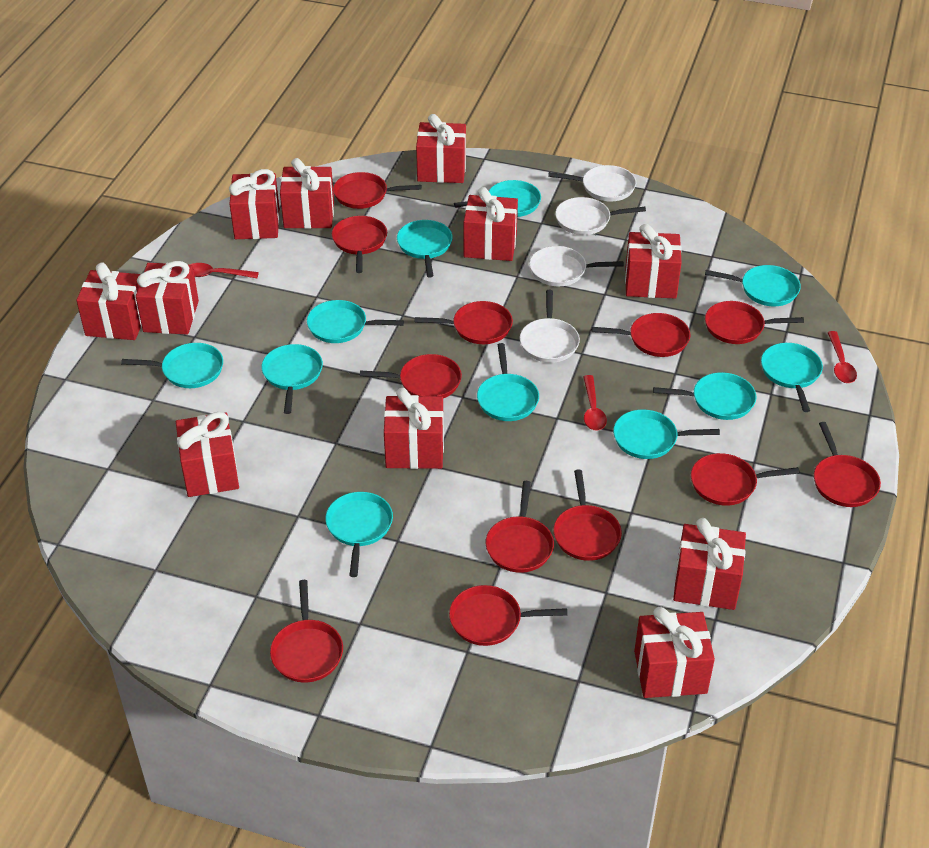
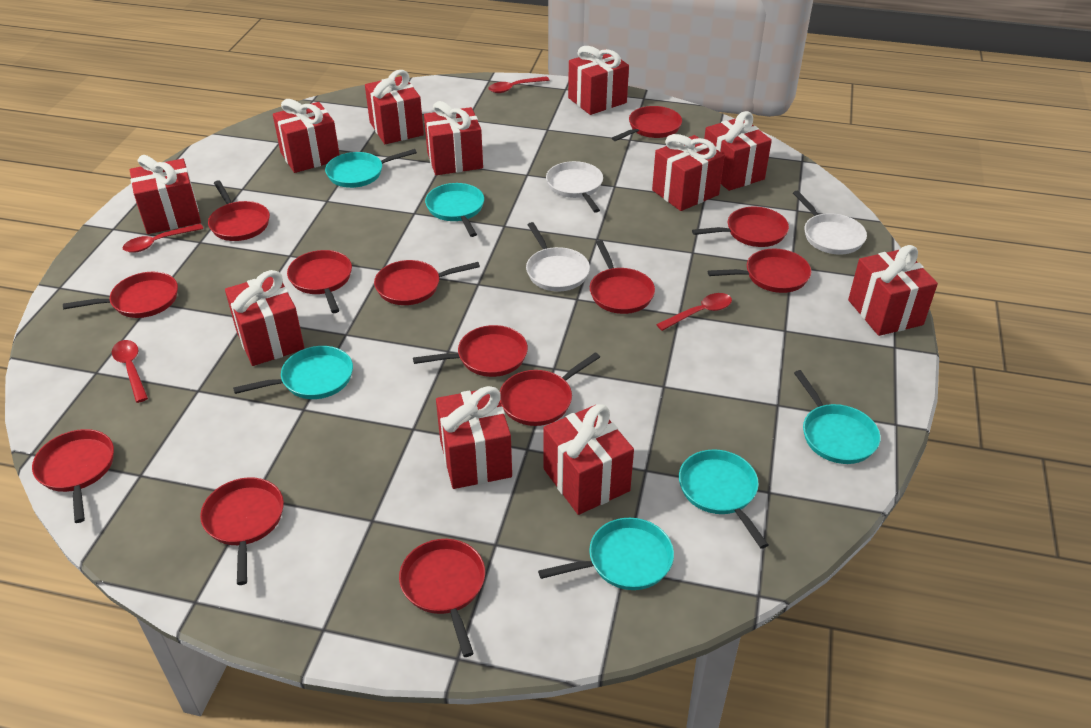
red pan: 12 -> 13
red spoon: 3 -> 4
turquoise pan: 11 -> 6
white pan: 4 -> 3

